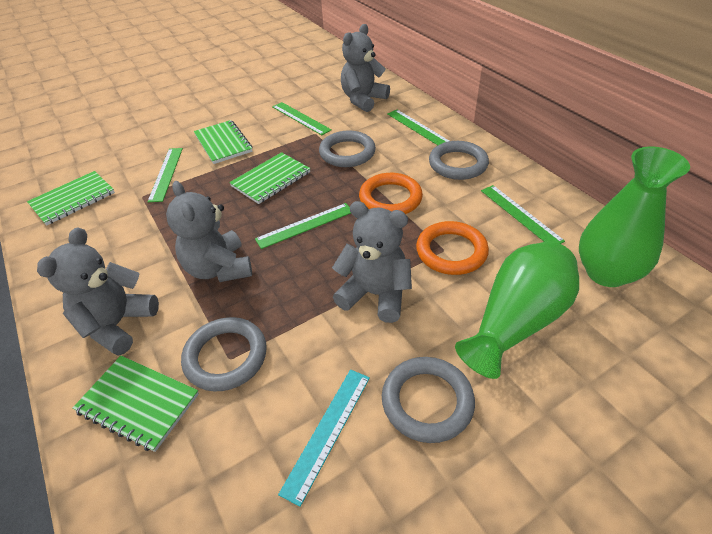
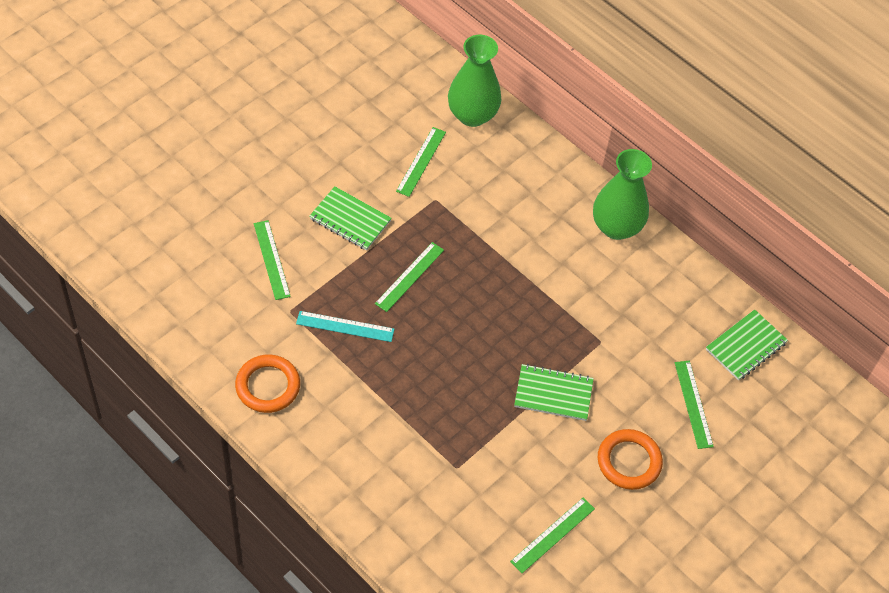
green notebook: 4 -> 3
grey ring: 4 -> 0
grey teddy bear: 4 -> 0

